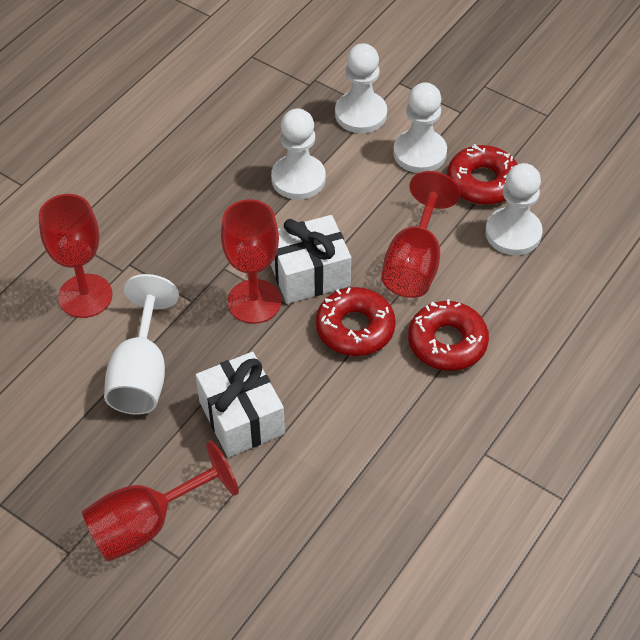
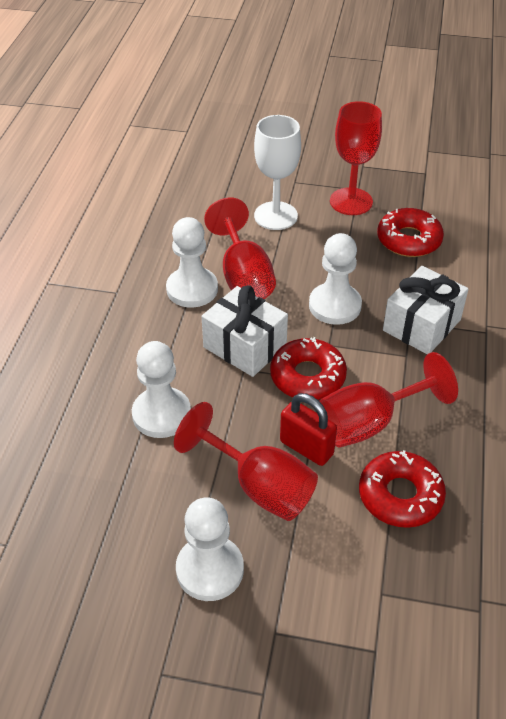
red padlock: 0 -> 1

